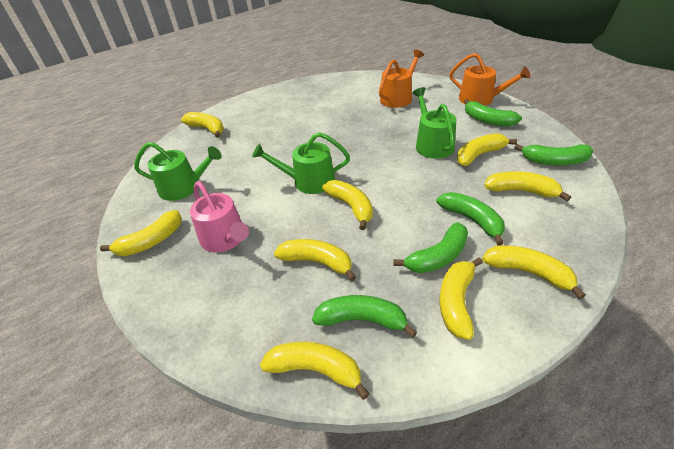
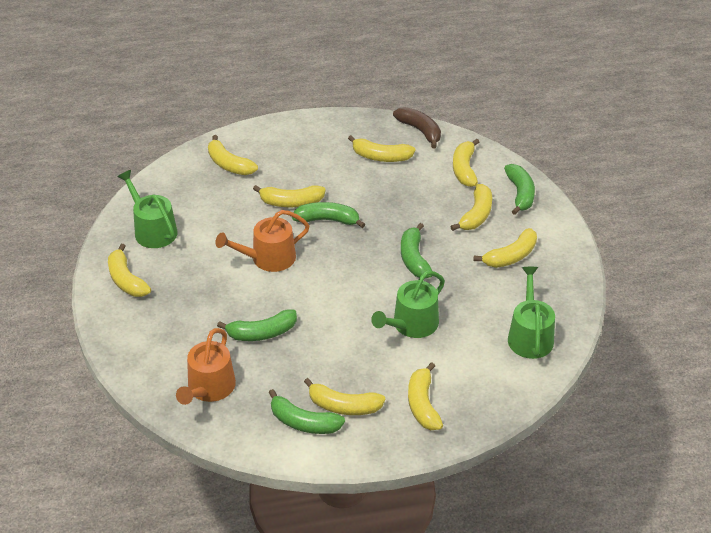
brown banana: 0 -> 1
pink watering can: 1 -> 0

